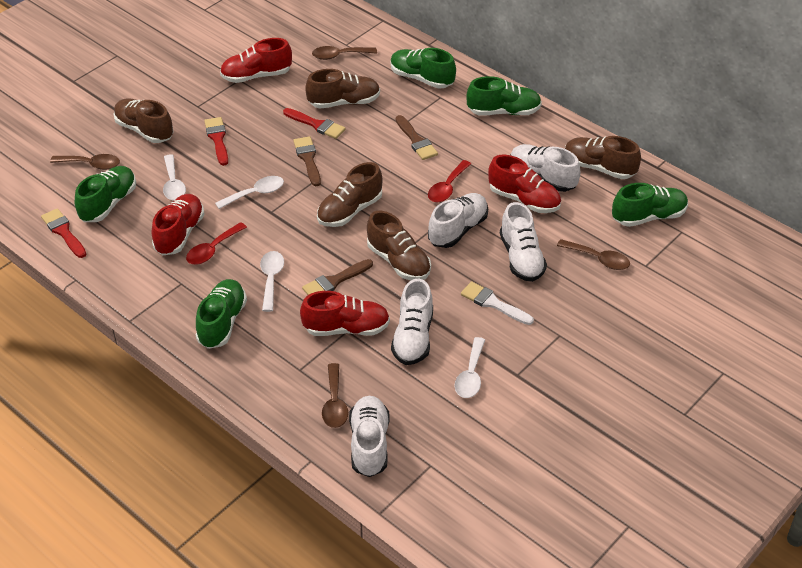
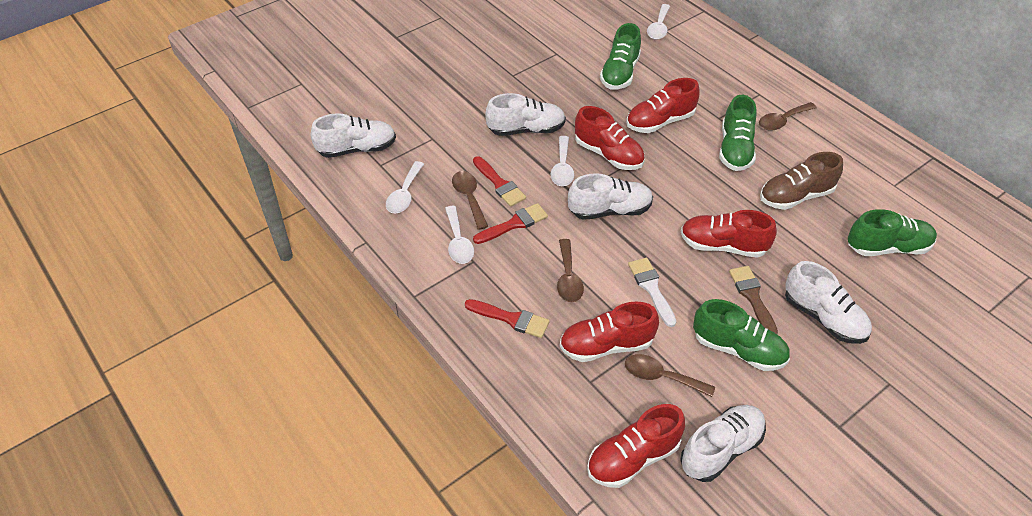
brown brush: 3 -> 1
brown shoe: 5 -> 1
green shoe: 5 -> 4
red shoe: 4 -> 5
red spoon: 2 -> 0

